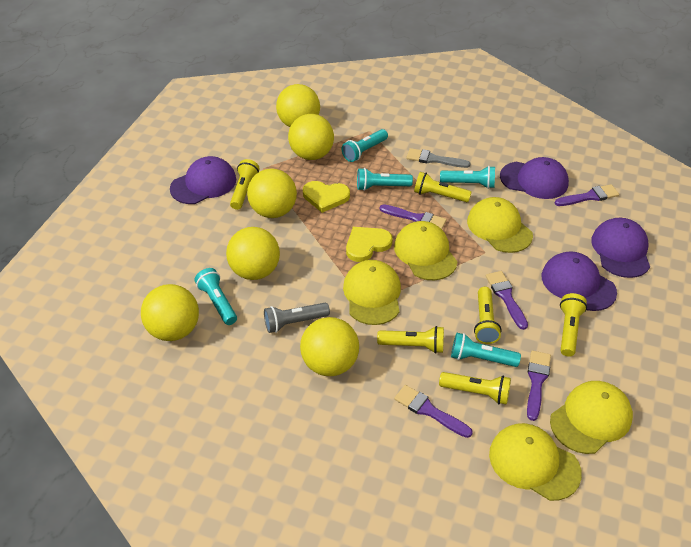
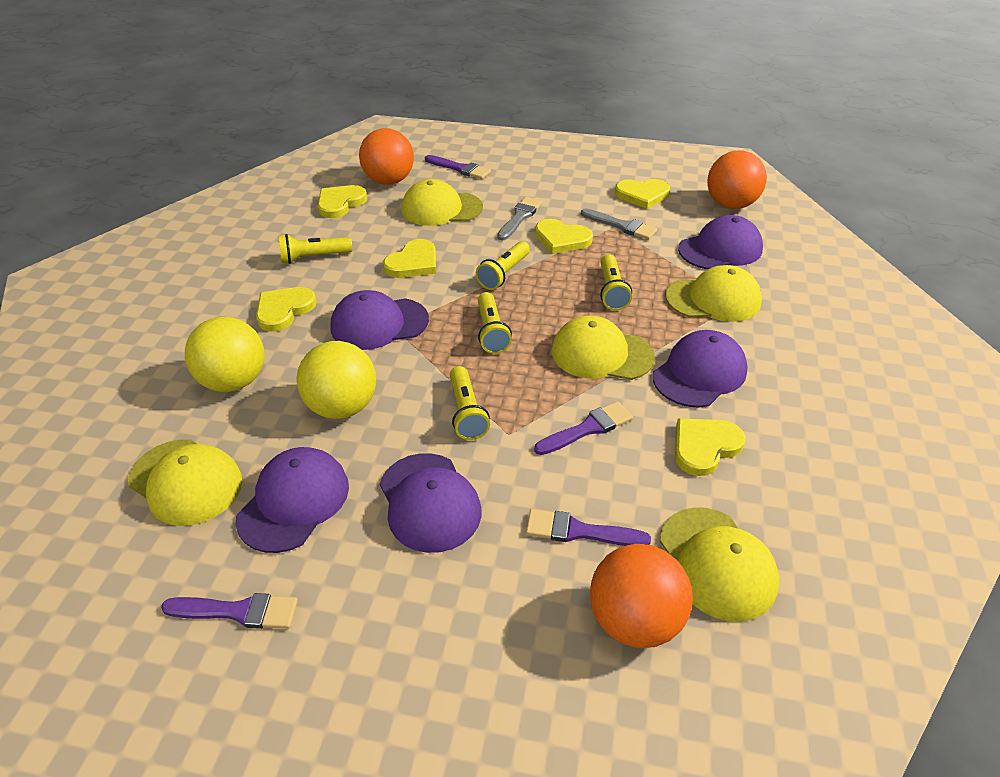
grey brush: 1 -> 2
grey flashlight: 1 -> 0
orange ball: 0 -> 3
purple brush: 5 -> 4
purple cap: 4 -> 5
turquoise flashlight: 5 -> 0
yellow ball: 6 -> 2
yellow flashlight: 6 -> 5
yellow heart: 2 -> 6

